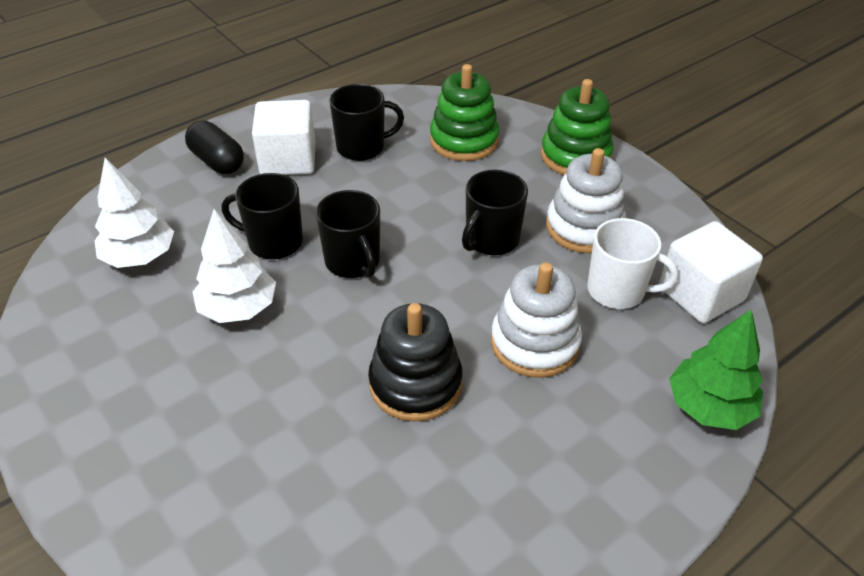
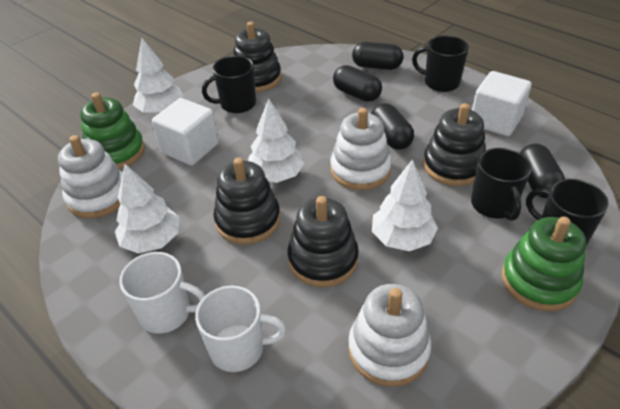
black capsule: 1 -> 4
black stacking toy: 1 -> 4
green tree: 1 -> 0
white mug: 1 -> 2
white stacking toy: 2 -> 3
white tree: 2 -> 4

